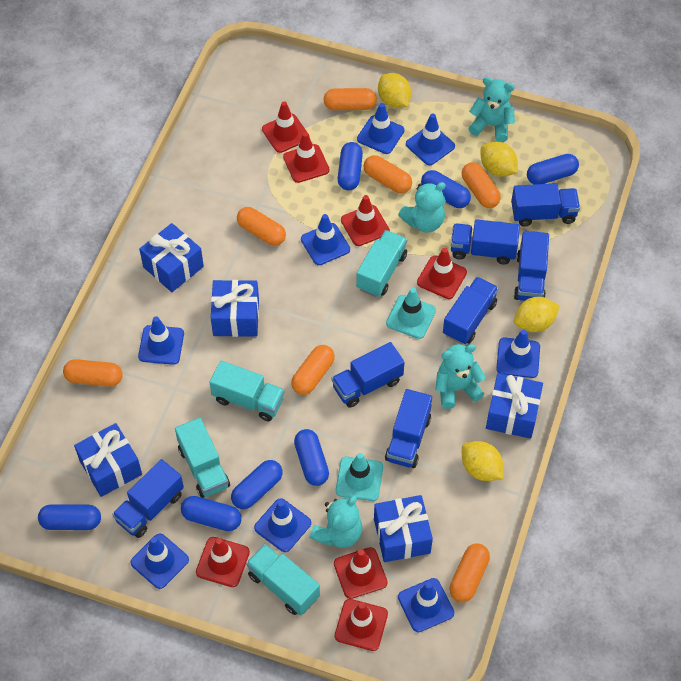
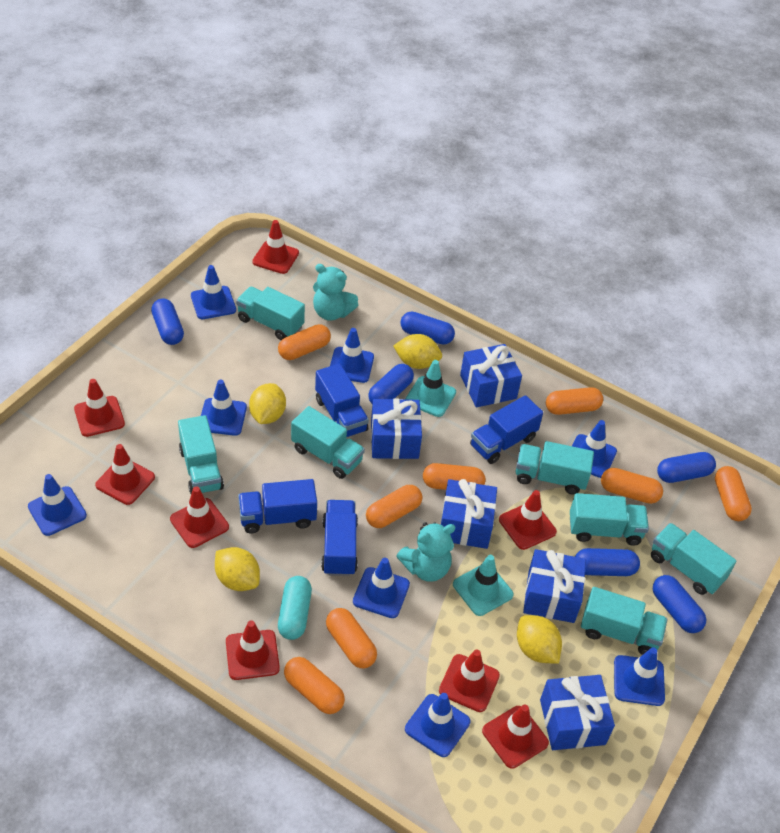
blue capsule: 7 -> 6
blue truck: 7 -> 4
orange capsule: 7 -> 8
red traffic cone: 7 -> 8
turquoise capsule: 0 -> 1
turquoise teddy bear: 4 -> 2
turquoise truck: 4 -> 7

